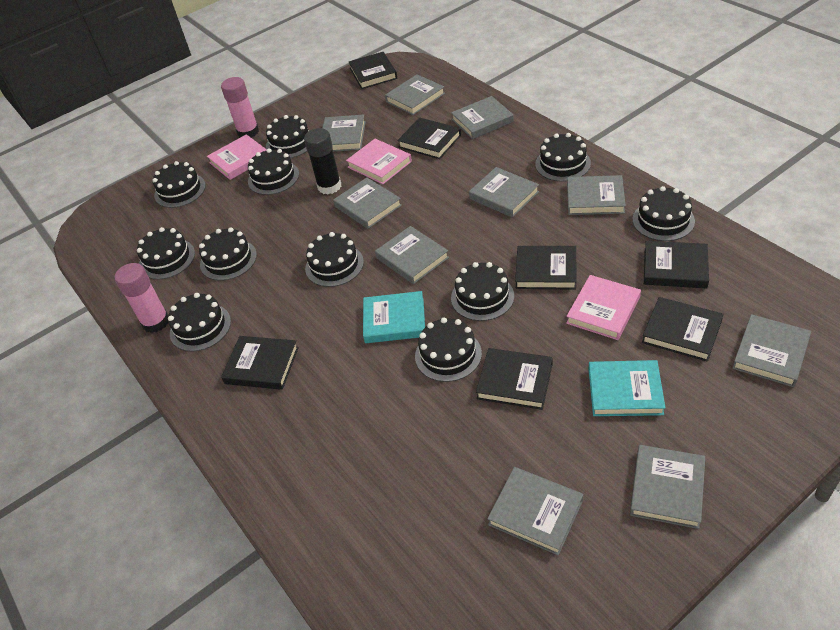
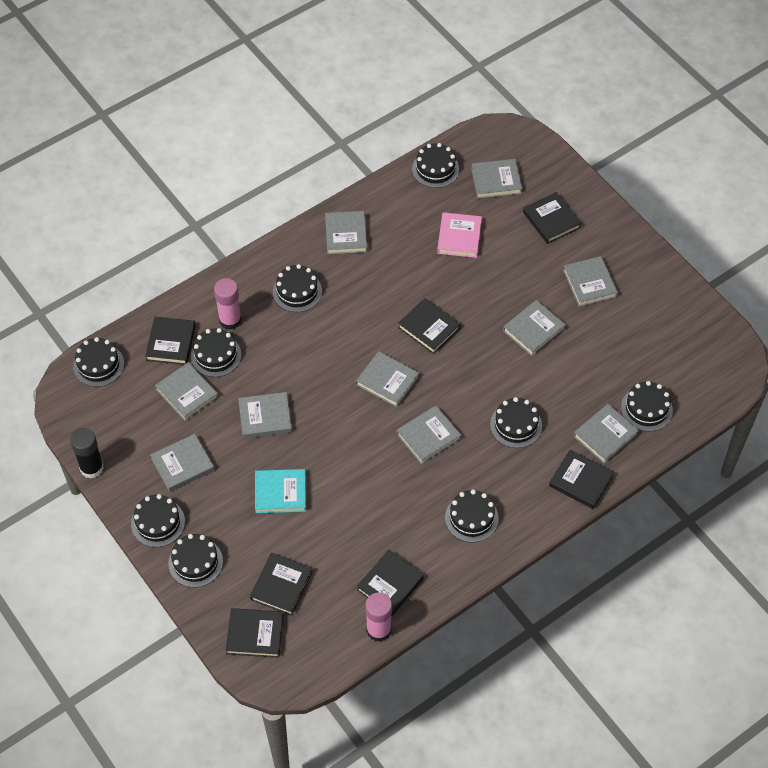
black cake: 11 -> 9
pink book: 3 -> 1
turquoise book: 2 -> 1

